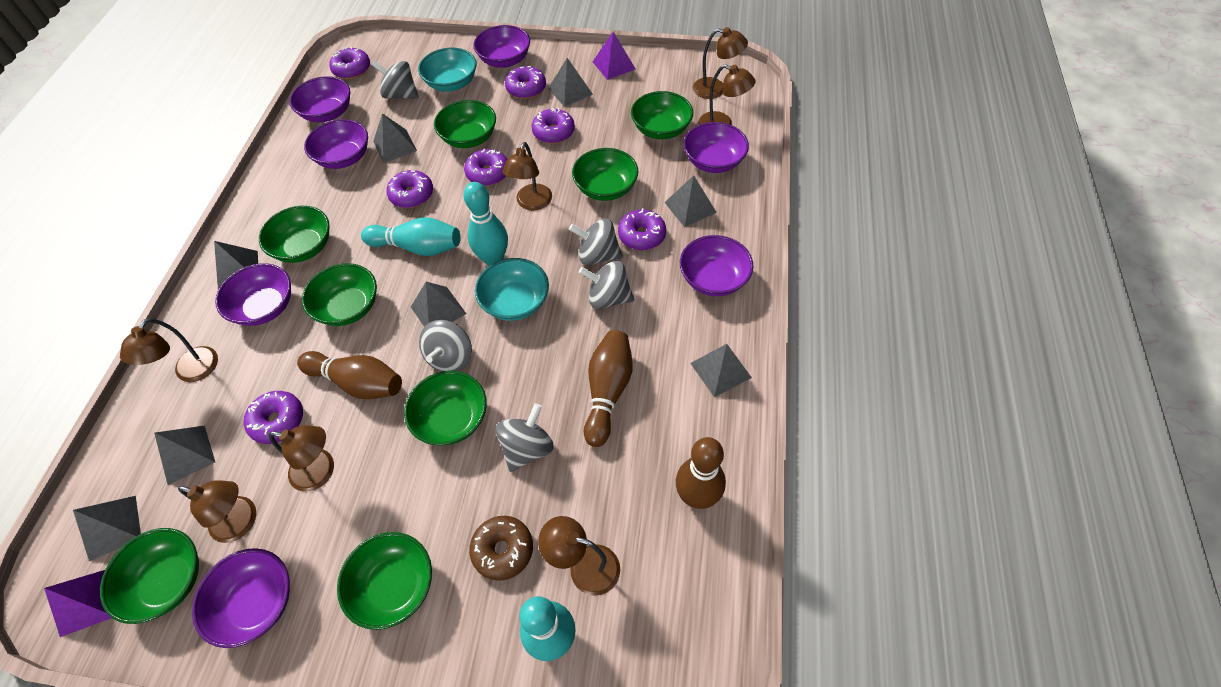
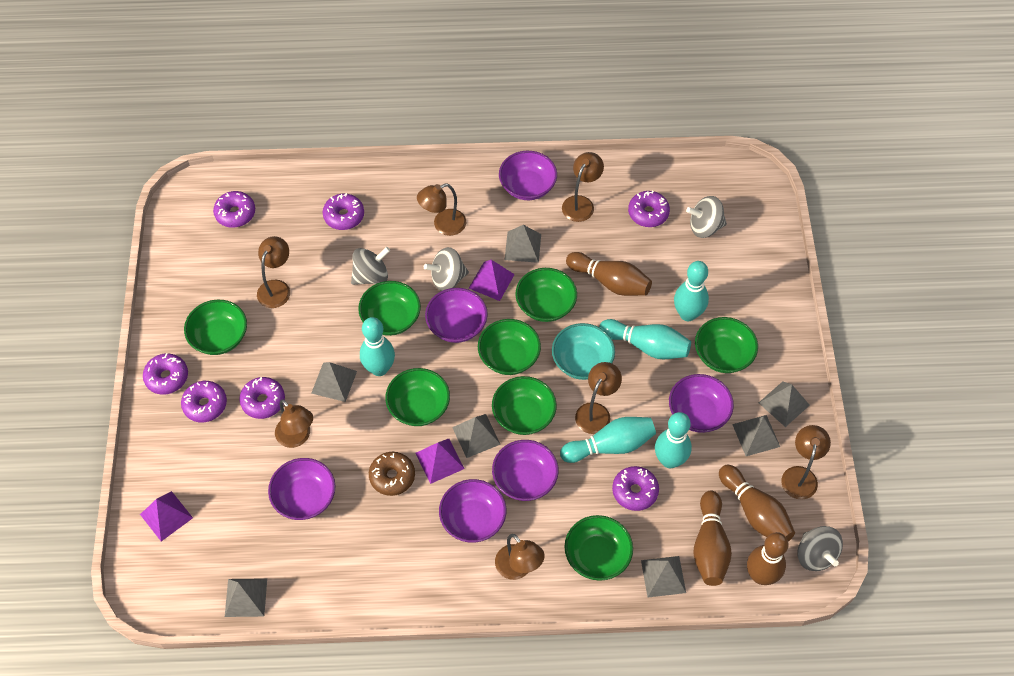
brown bowling pin: 3 -> 4
grey pyramid: 8 -> 7
grey spinning top: 5 -> 4
purple bowl: 7 -> 6
purple pyramid: 2 -> 3
turquoise bowl: 2 -> 1
turquoise bowling pin: 3 -> 5

